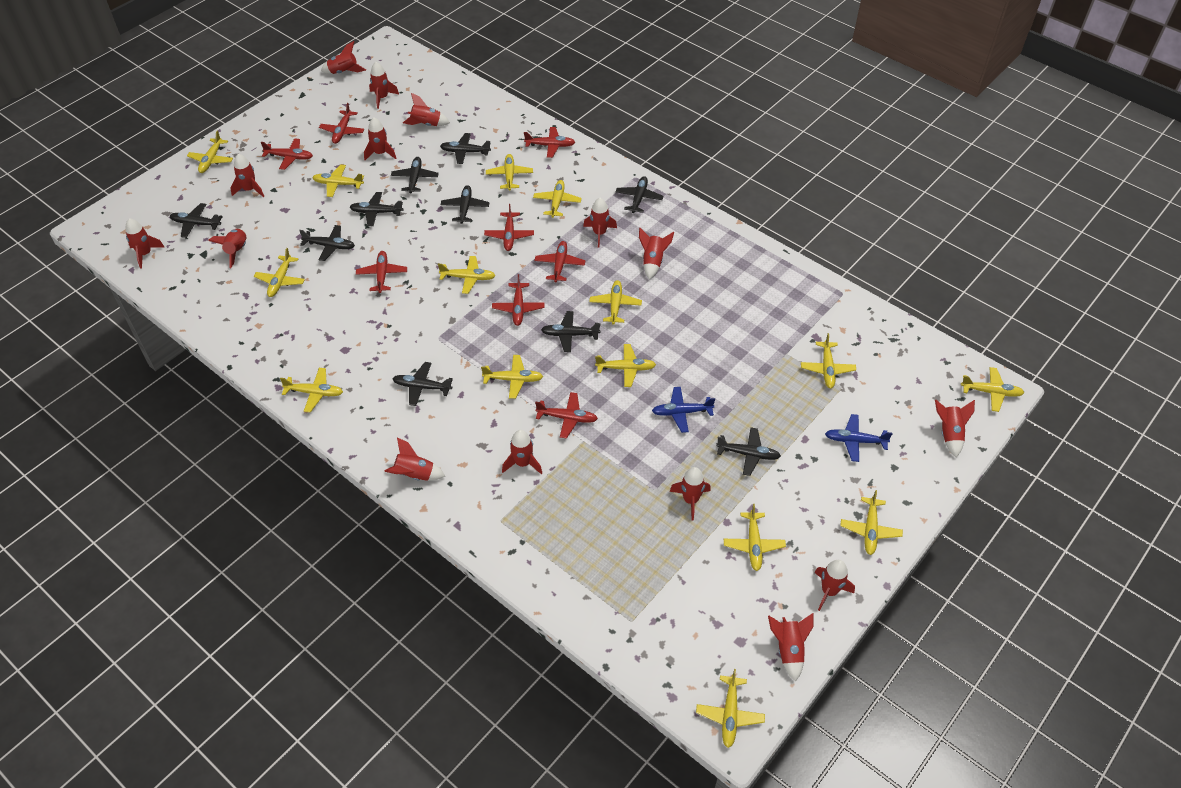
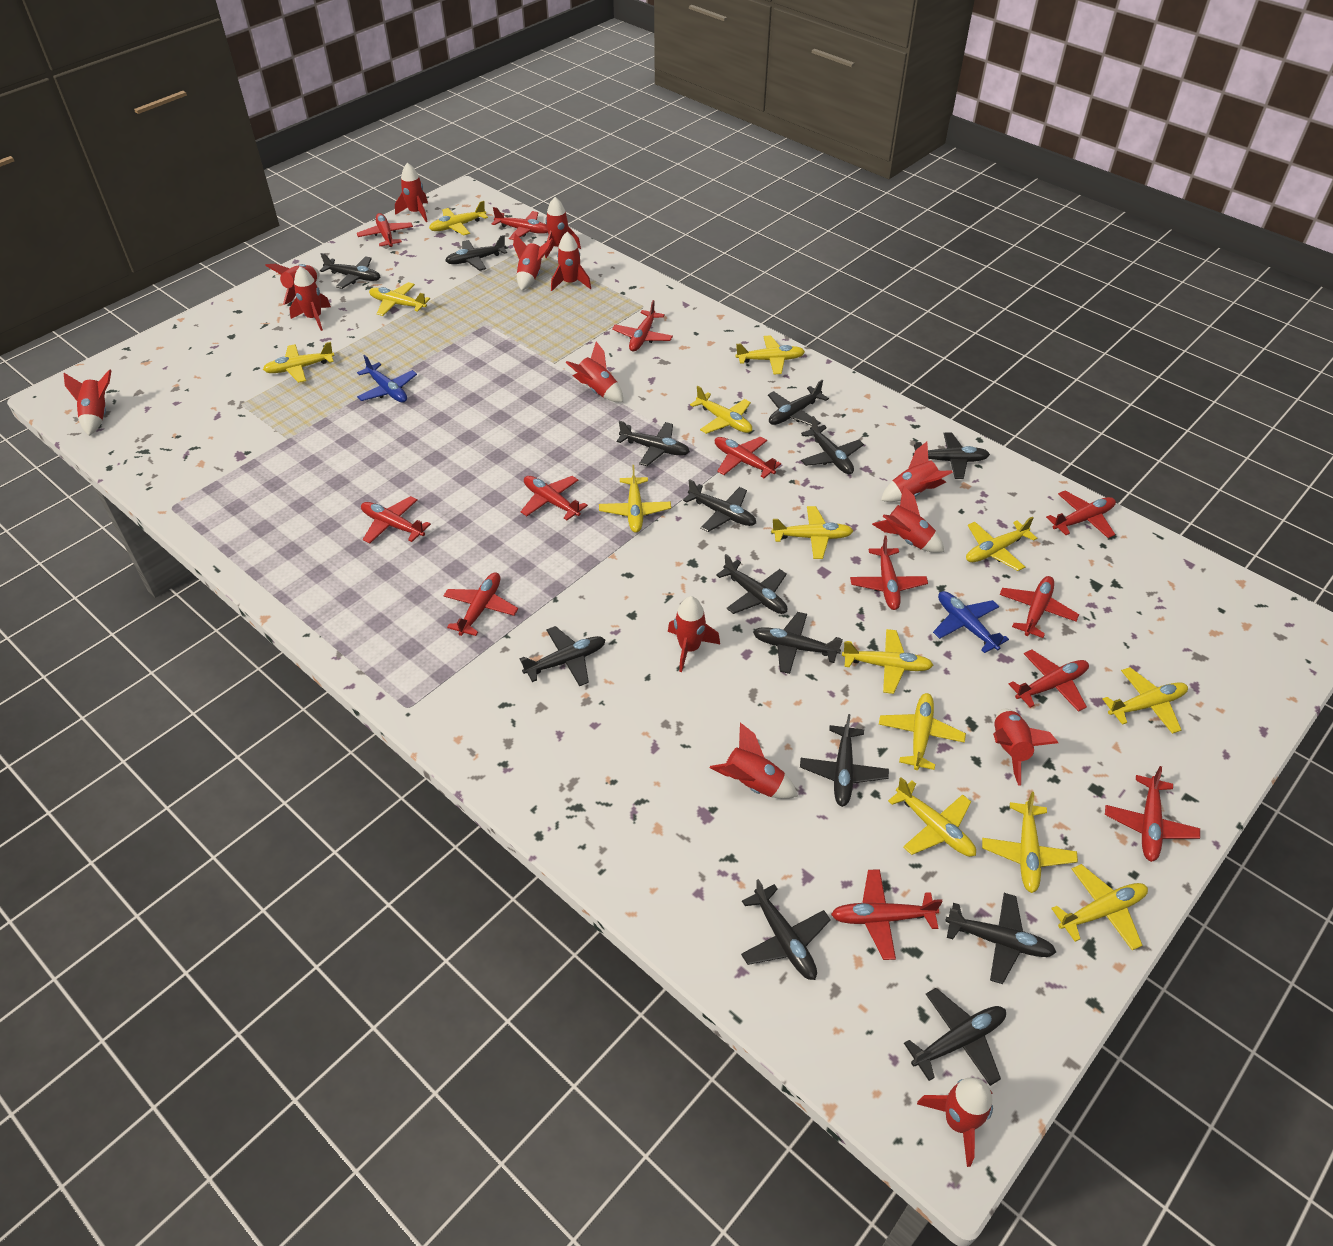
black plane: 10 -> 14
red plane: 8 -> 13
red rocket: 15 -> 14
yellow plane: 15 -> 14

